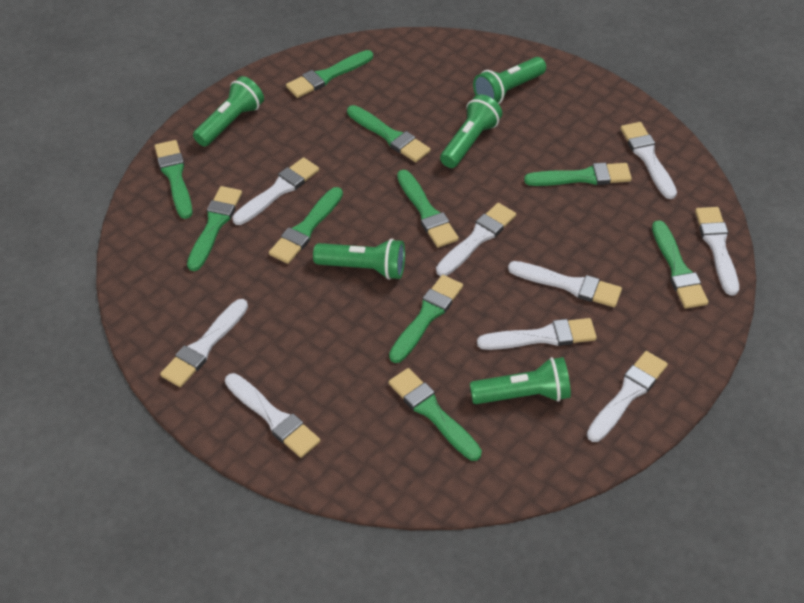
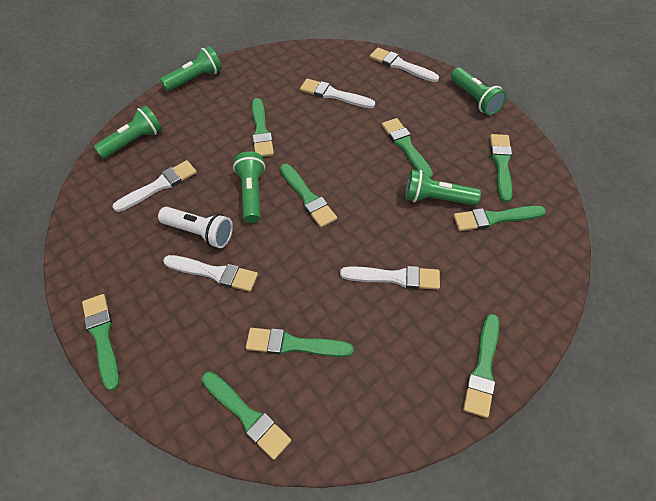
green brush: 10 -> 9
white brush: 9 -> 5
white flashlight: 0 -> 1

